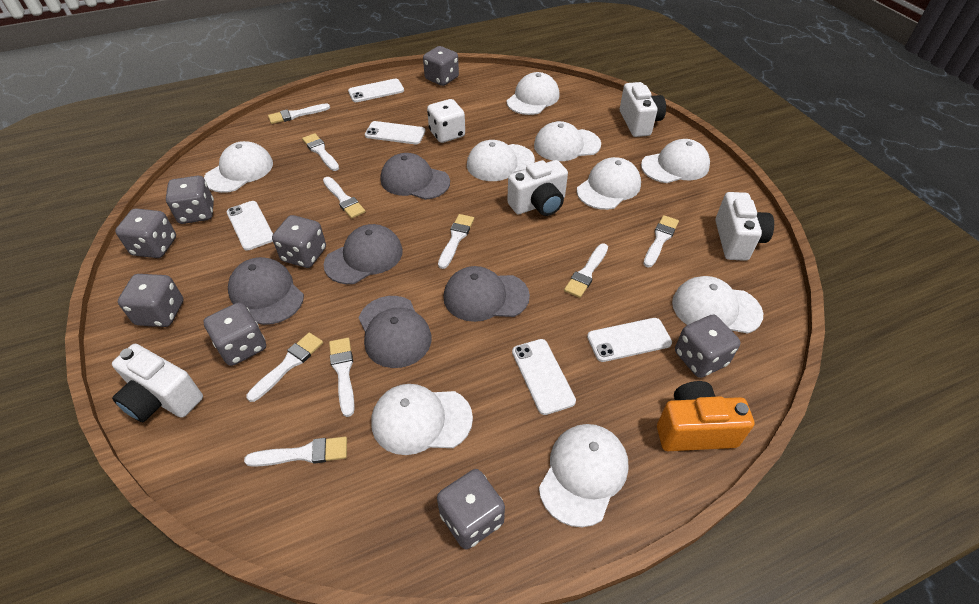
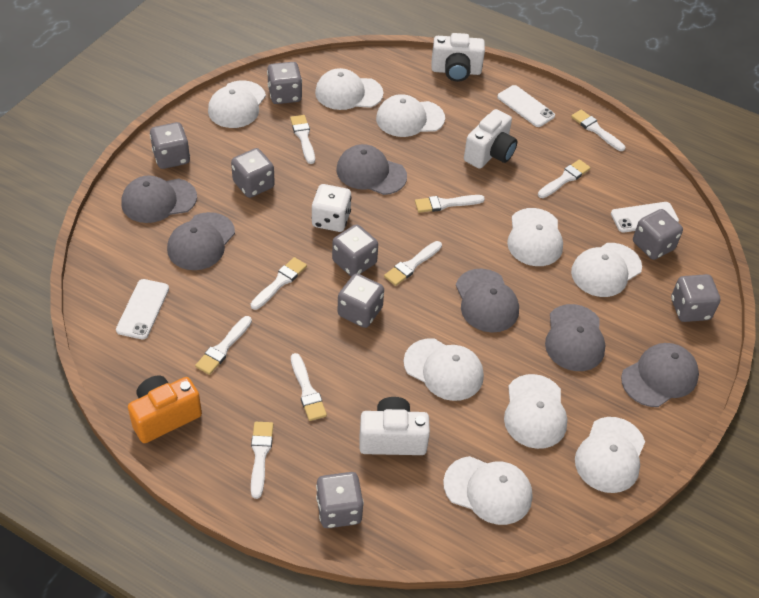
grey cap: 5 -> 6
white camera: 4 -> 3
white phone: 5 -> 3

